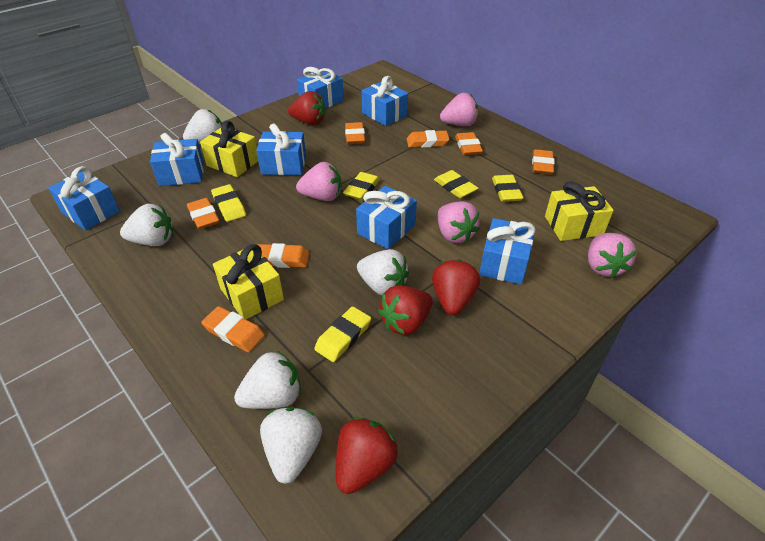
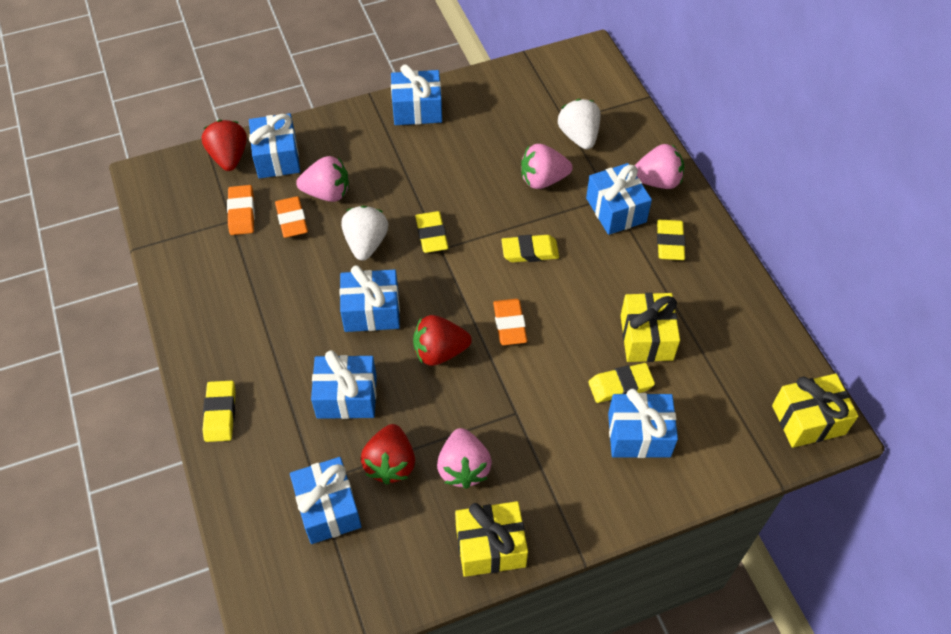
orange eraser: 7 -> 3
red strawberry: 4 -> 3
white strawberry: 5 -> 2

